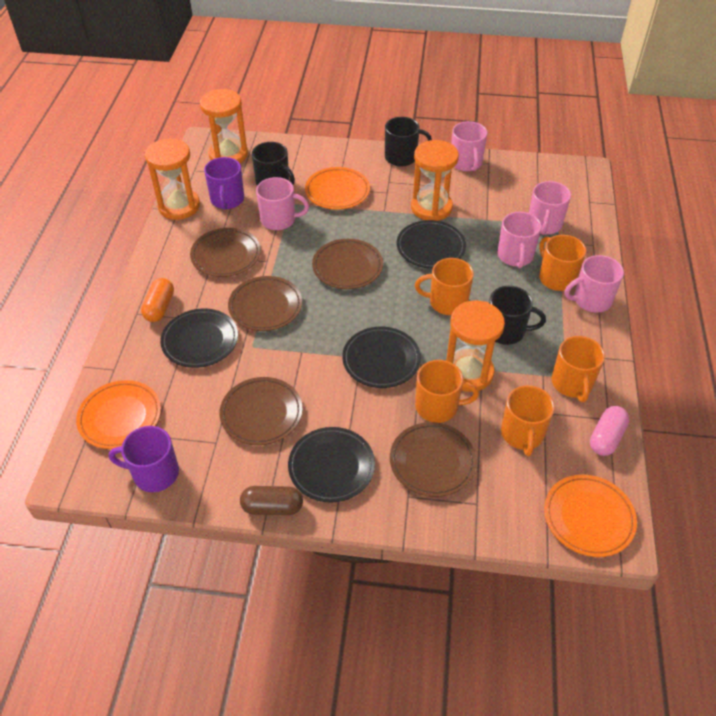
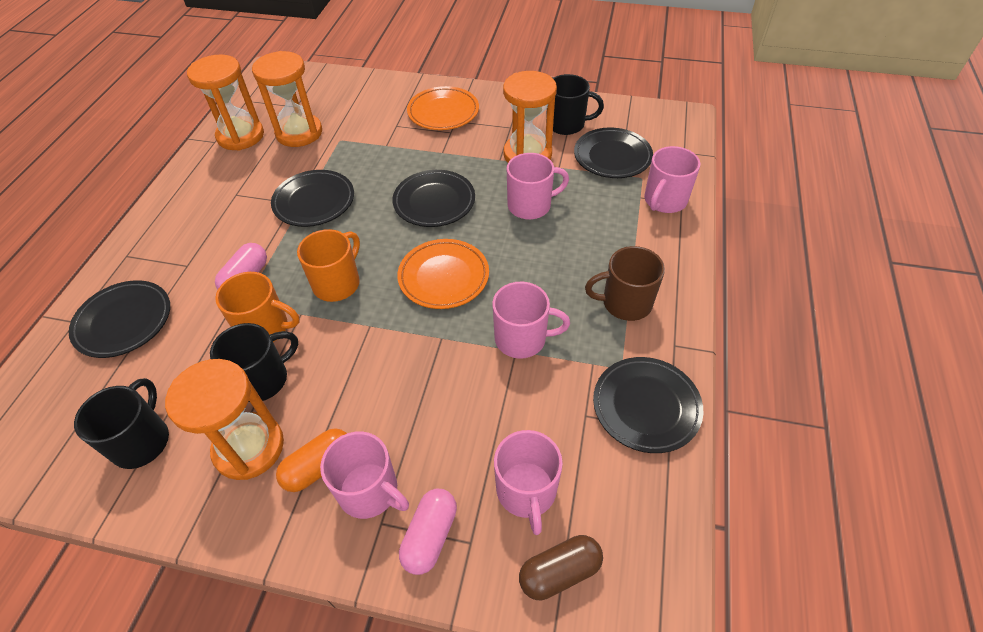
black plate: 4 -> 5
brown mug: 0 -> 1
brown plate: 5 -> 0
orange mug: 5 -> 2
orange plate: 3 -> 2
pink capsule: 1 -> 2
purple mug: 2 -> 0

